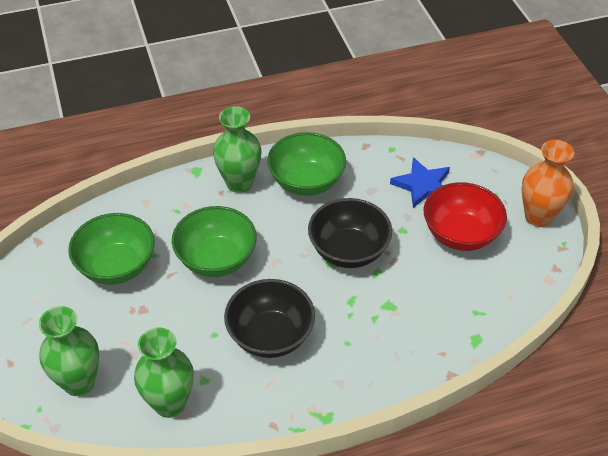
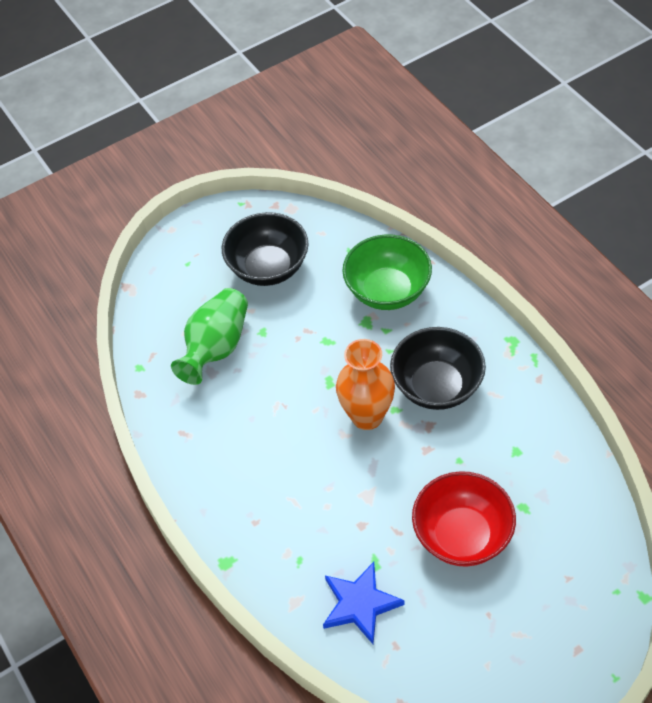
green bowl: 3 -> 1
green vase: 3 -> 1

